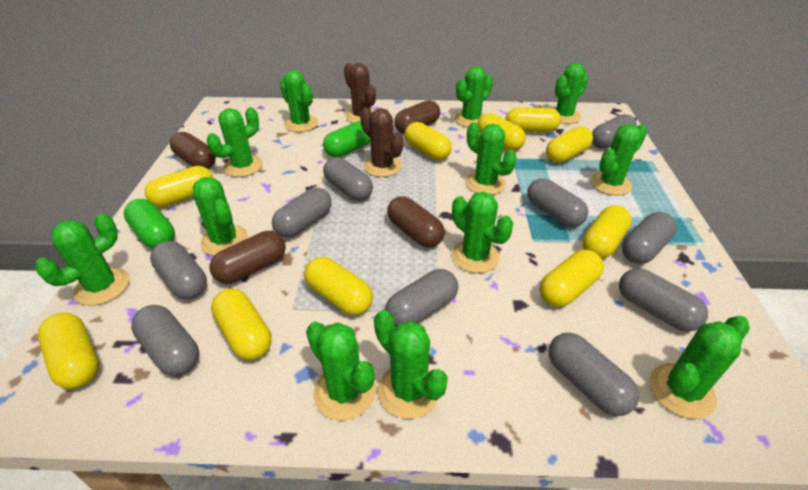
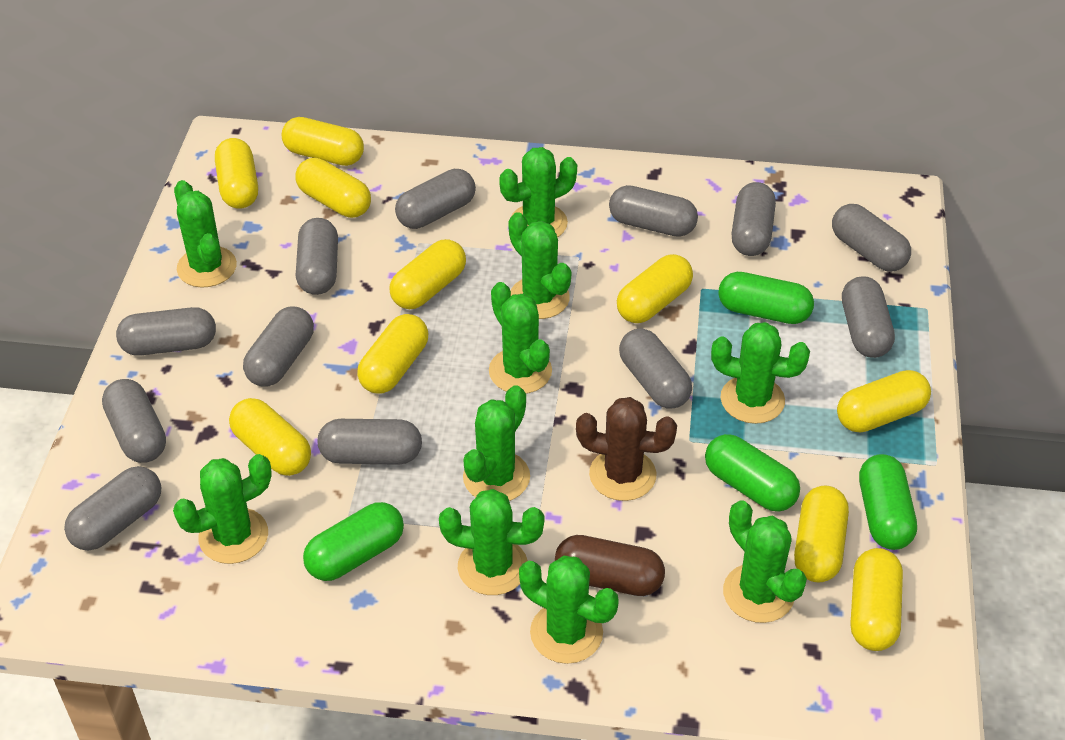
brown cactus: 2 -> 1
brown capsule: 4 -> 1
green cactus: 12 -> 10
green capsule: 2 -> 4
grey capsule: 10 -> 12

